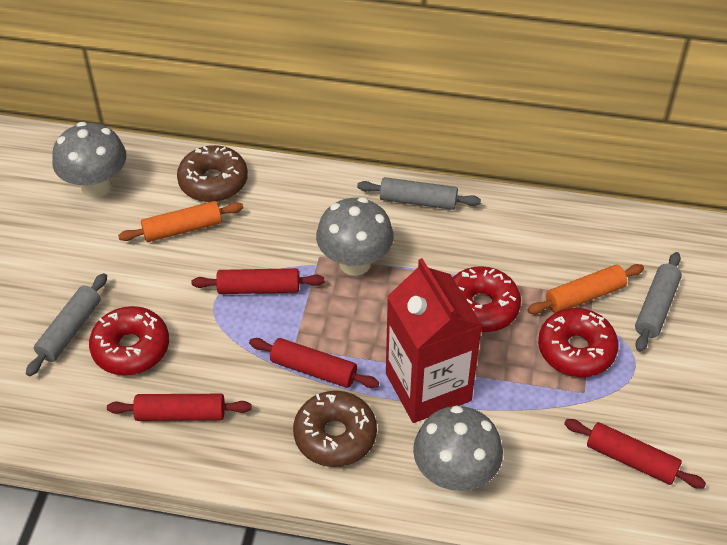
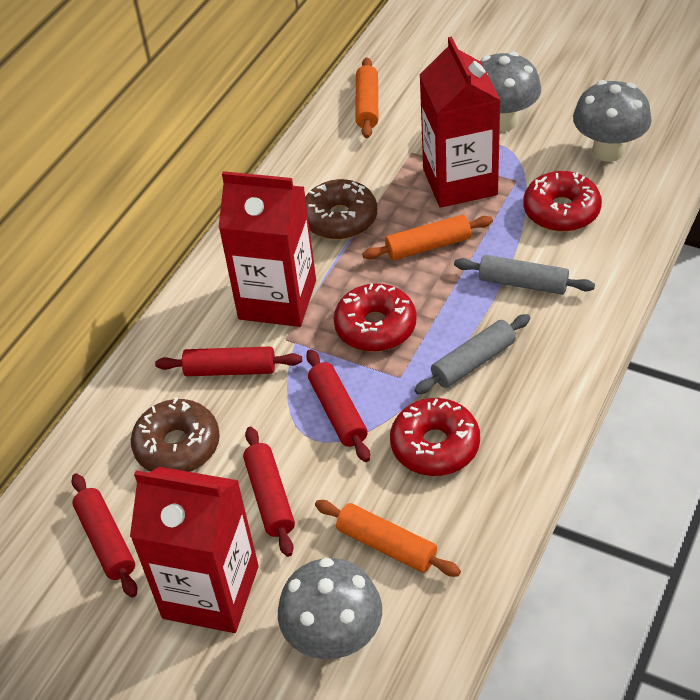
grey rolling pin: 3 -> 2
orange rolling pin: 2 -> 3
red carton: 1 -> 3

